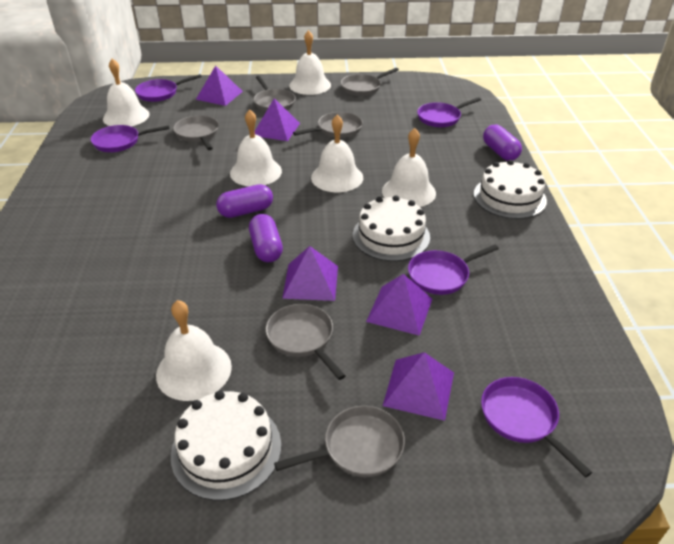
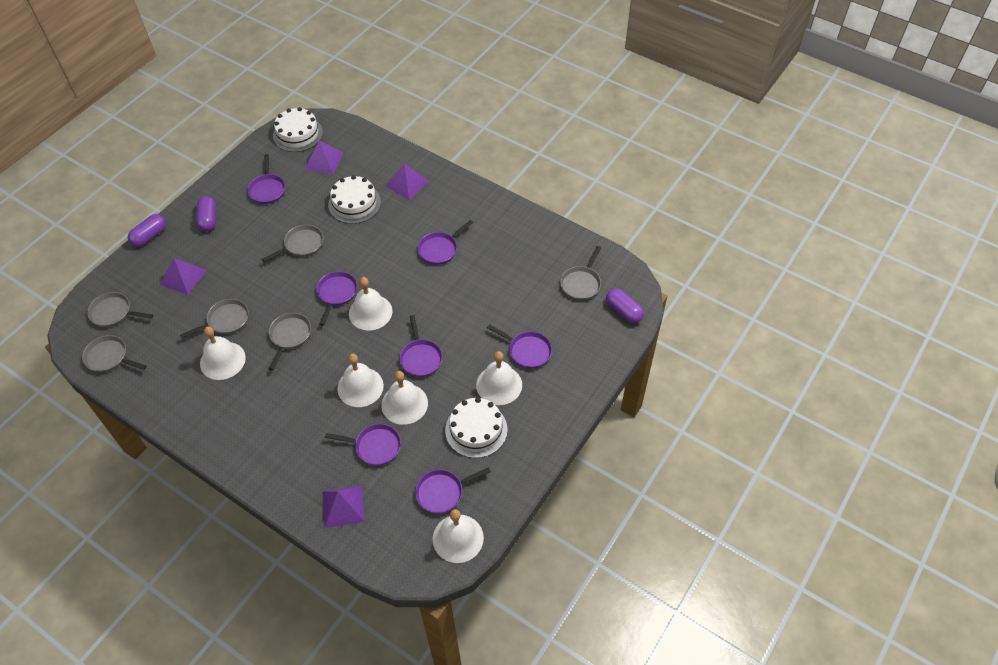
purple pan: 5 -> 7
purple pyramid: 5 -> 4

